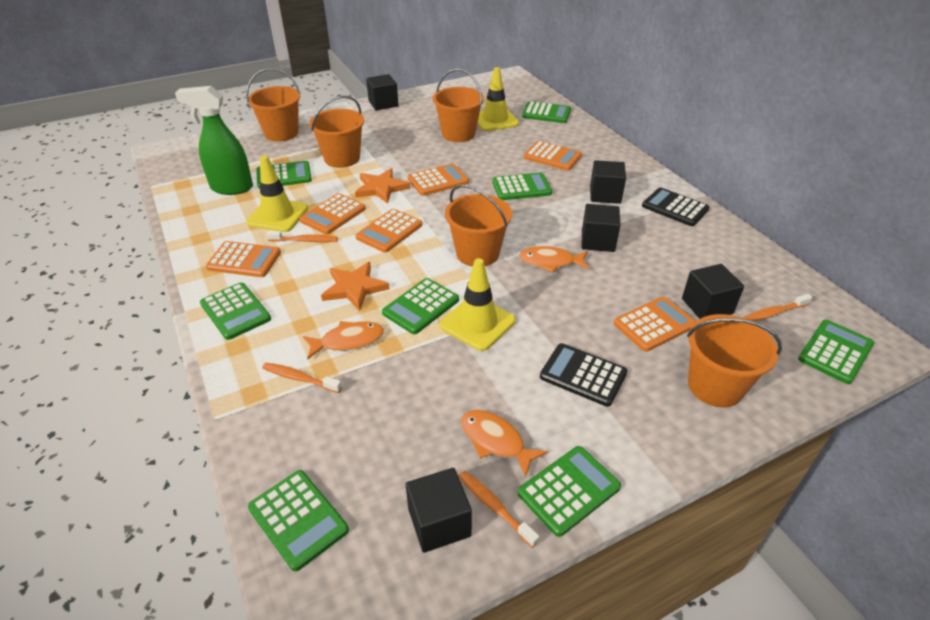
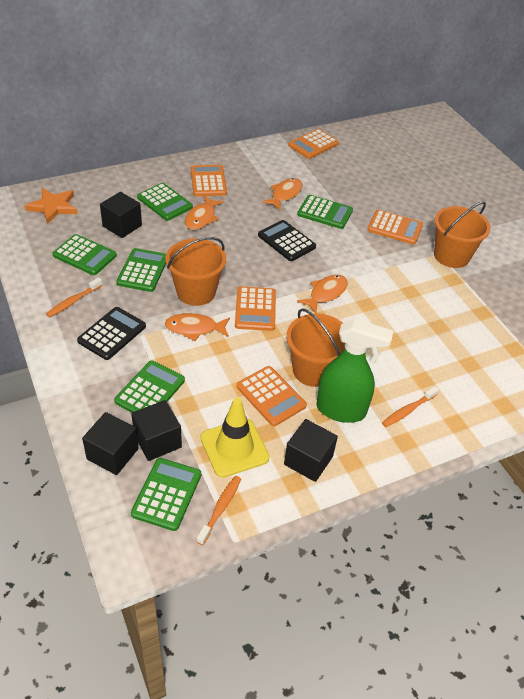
black cube: 5 -> 4
green calculator: 8 -> 6
orange bucket: 5 -> 3
orange calculator: 6 -> 5
orange fish: 3 -> 4
orange star: 2 -> 1
orange toothbrush: 4 -> 3
yellow traffic cone: 3 -> 1

